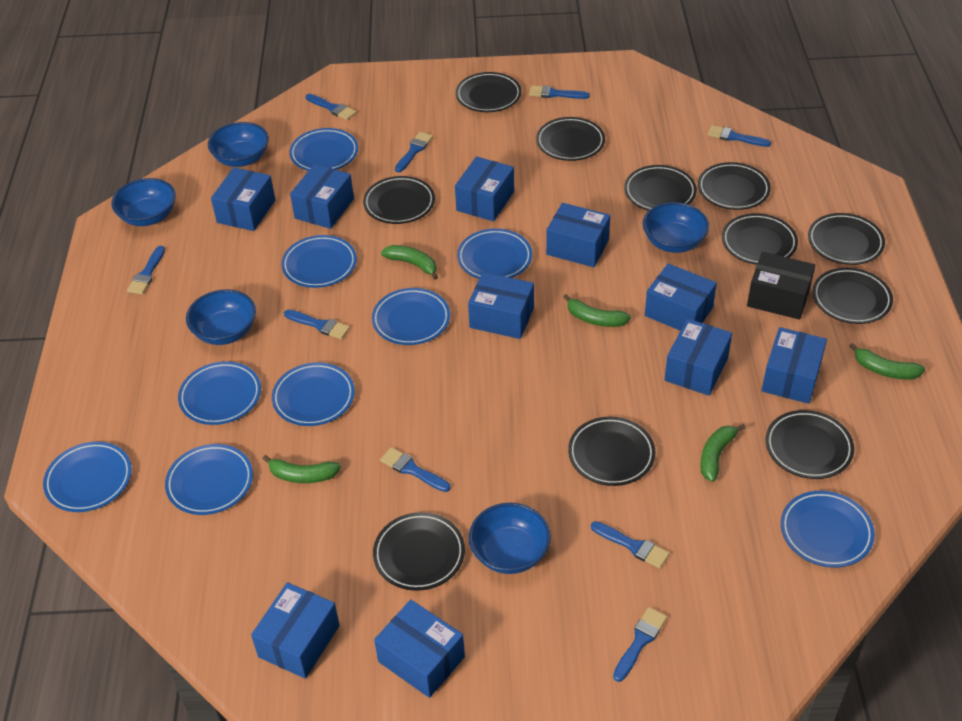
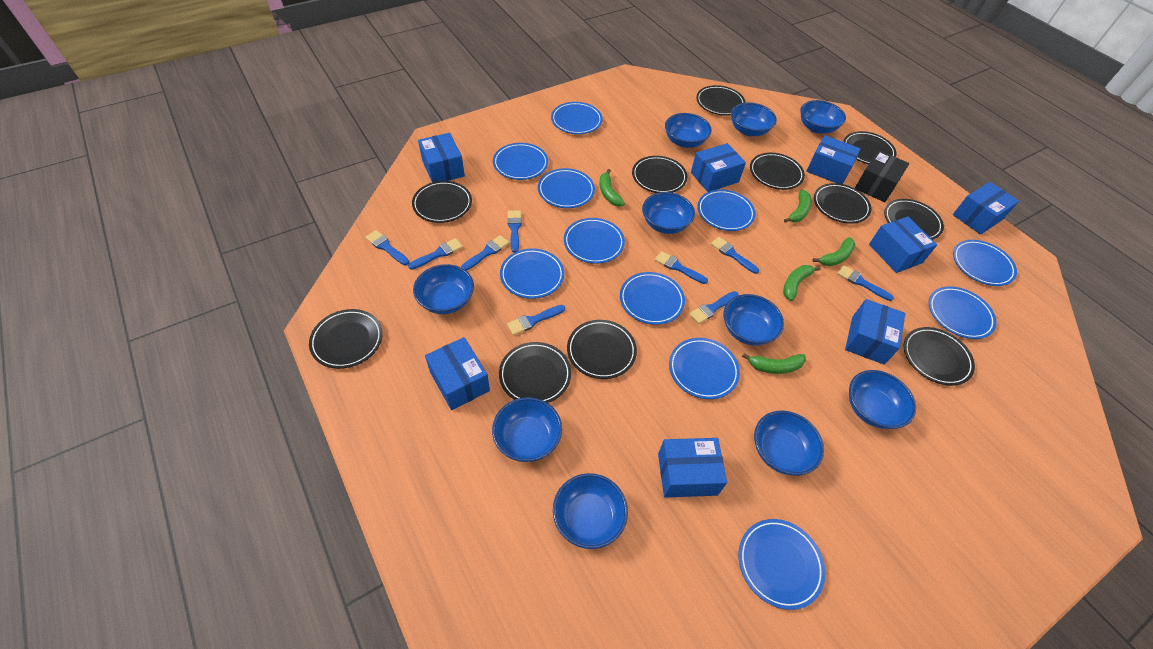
blue bowl: 5 -> 10
blue box: 10 -> 8
blue plate: 9 -> 11

